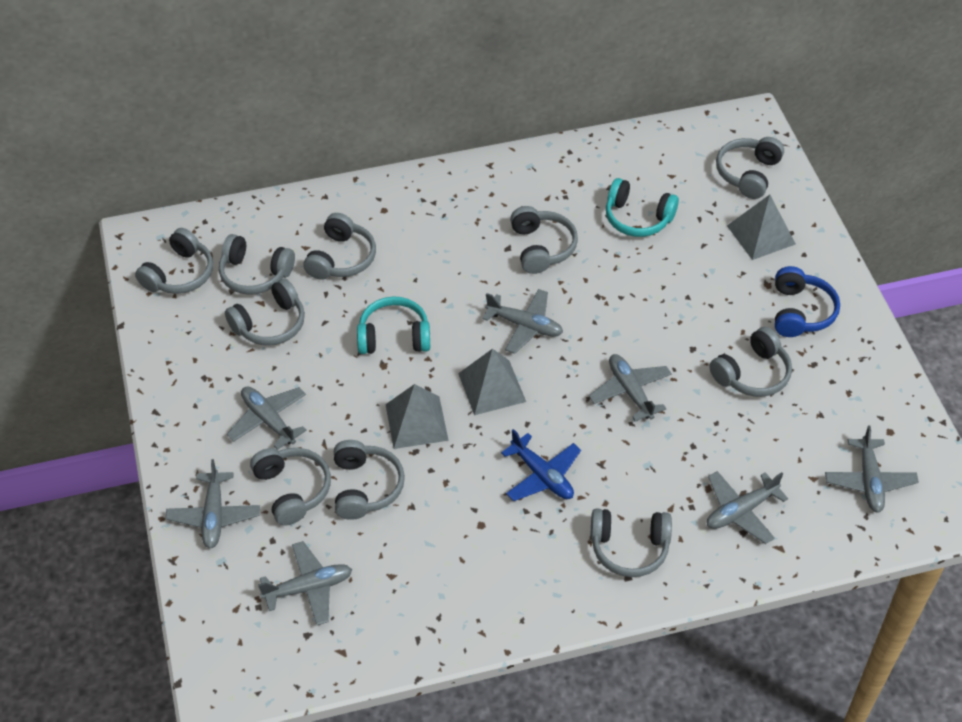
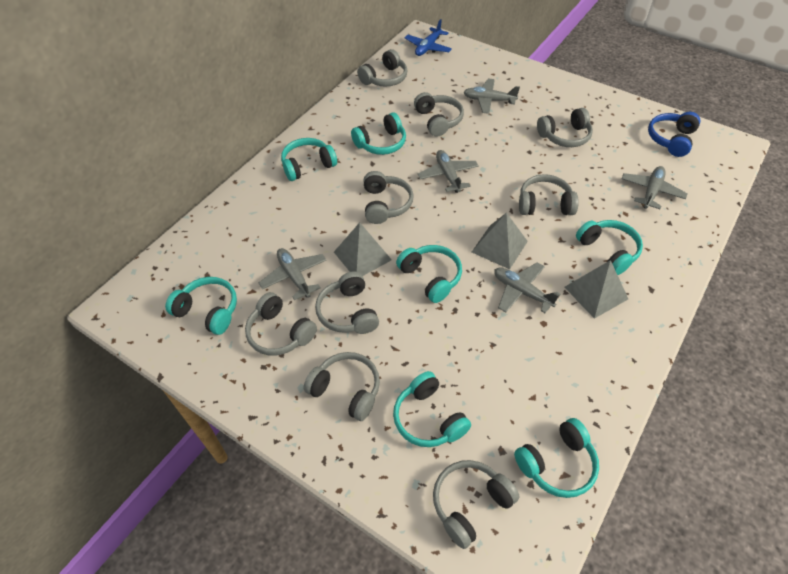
grey headphones: 10 -> 9
grey plane: 7 -> 5
turquoise headphones: 2 -> 7

